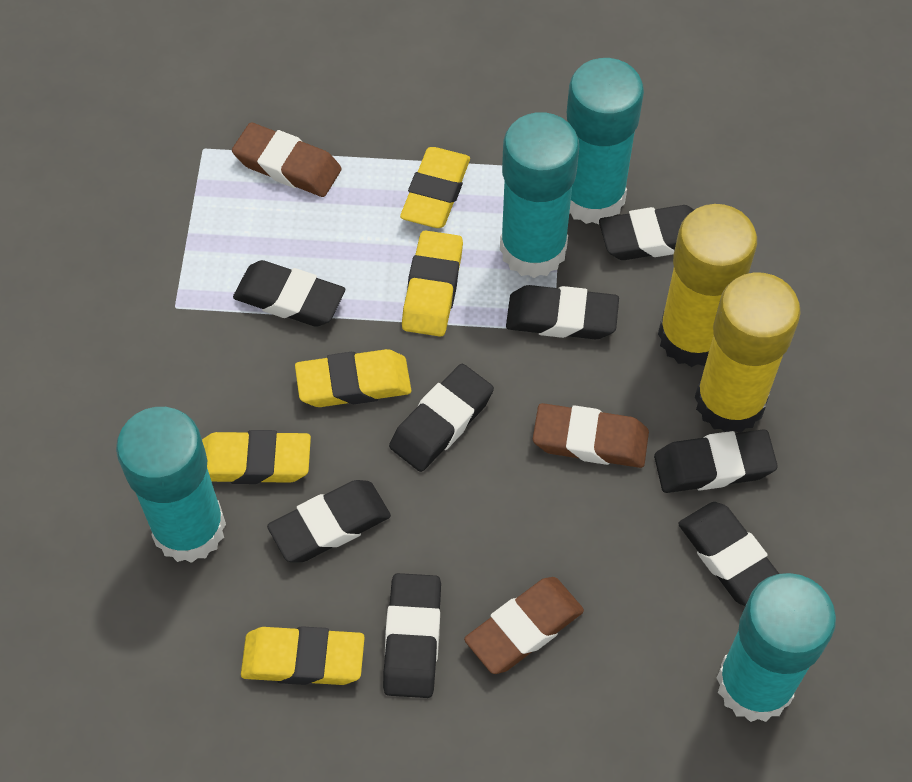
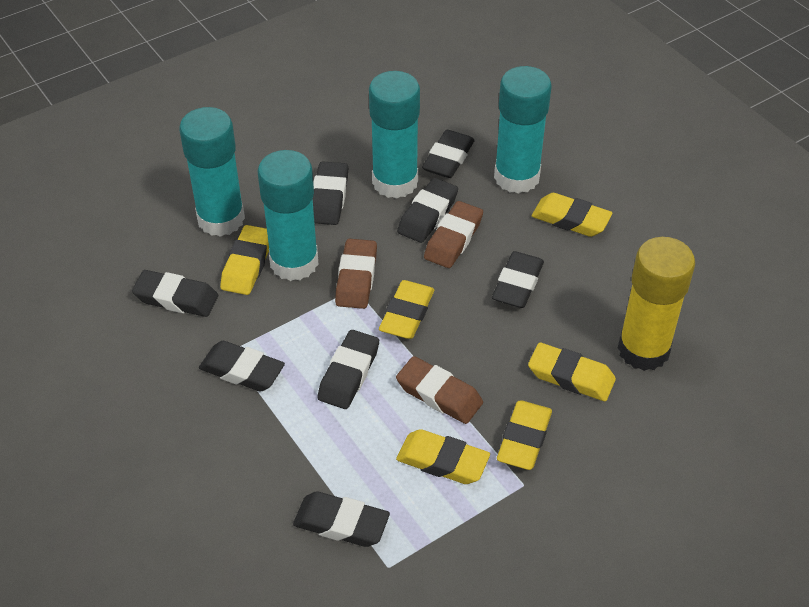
yellow eraser: 5 -> 6
yellow glue stick: 2 -> 1

